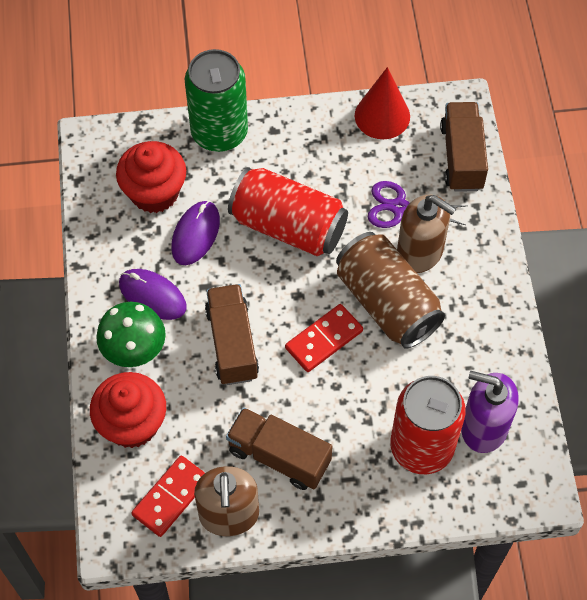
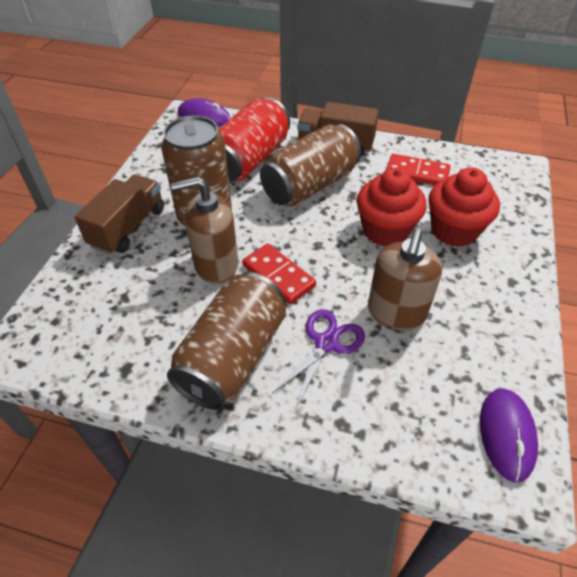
brown can: 1 -> 3
brown truck: 3 -> 2
green can: 1 -> 0
green mushroom: 1 -> 0
purple soap dispenser: 1 -> 0
red can: 2 -> 1
red cone: 1 -> 0

